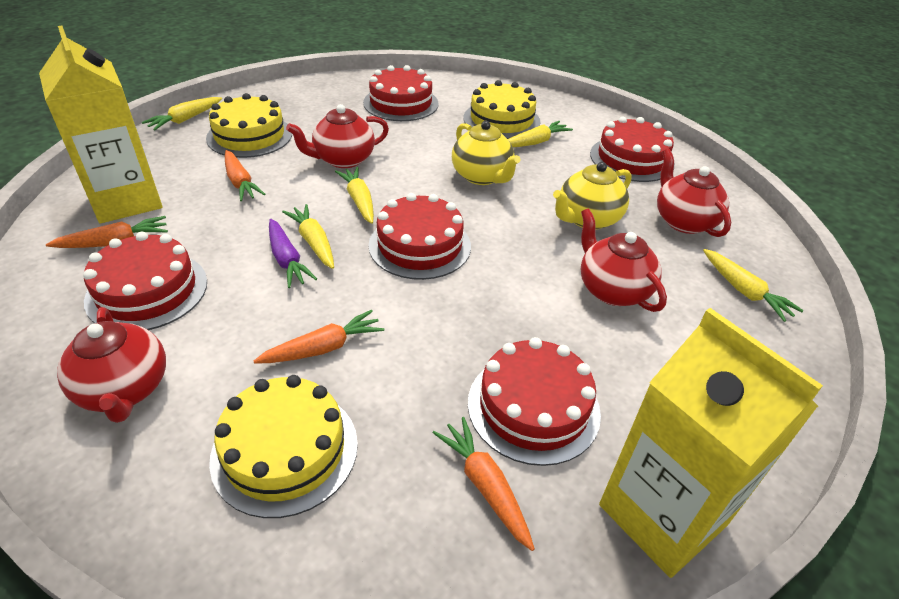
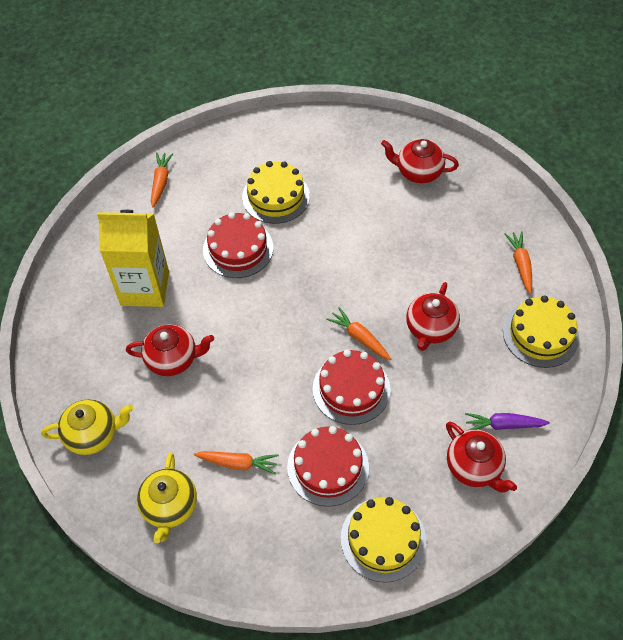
red cake: 5 -> 3
yellow carrot: 5 -> 0
yellow carton: 2 -> 1

